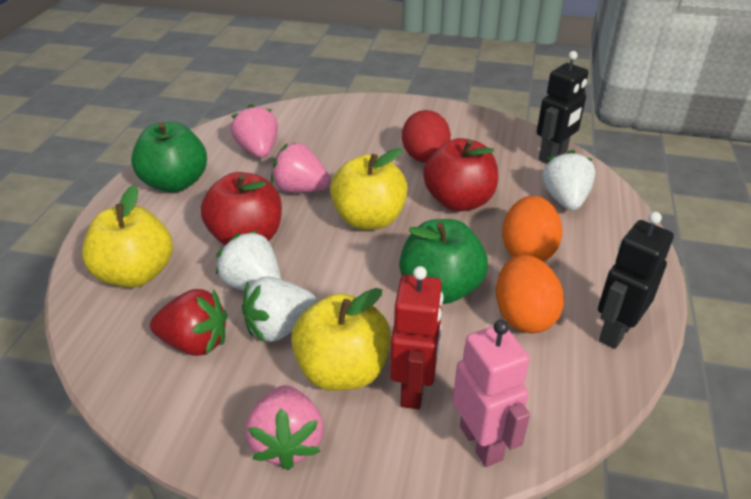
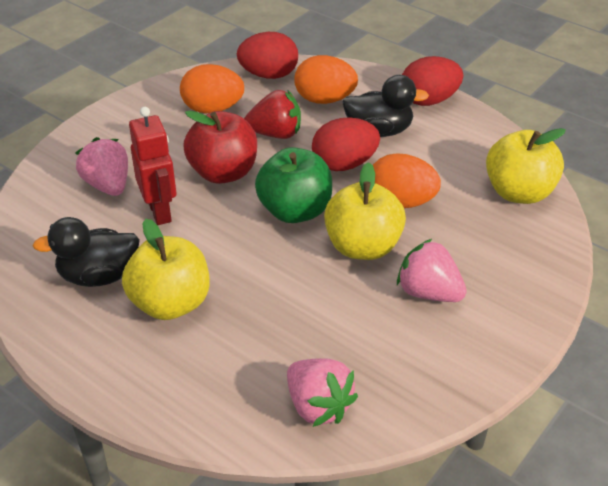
black duck: 0 -> 2
black robot: 2 -> 0
green apple: 2 -> 1
orange egg: 2 -> 3
pink robot: 1 -> 0
red apple: 2 -> 1
red egg: 1 -> 3
white strawberry: 3 -> 0

